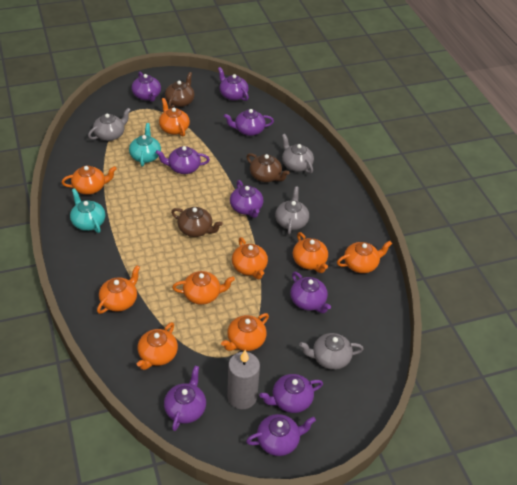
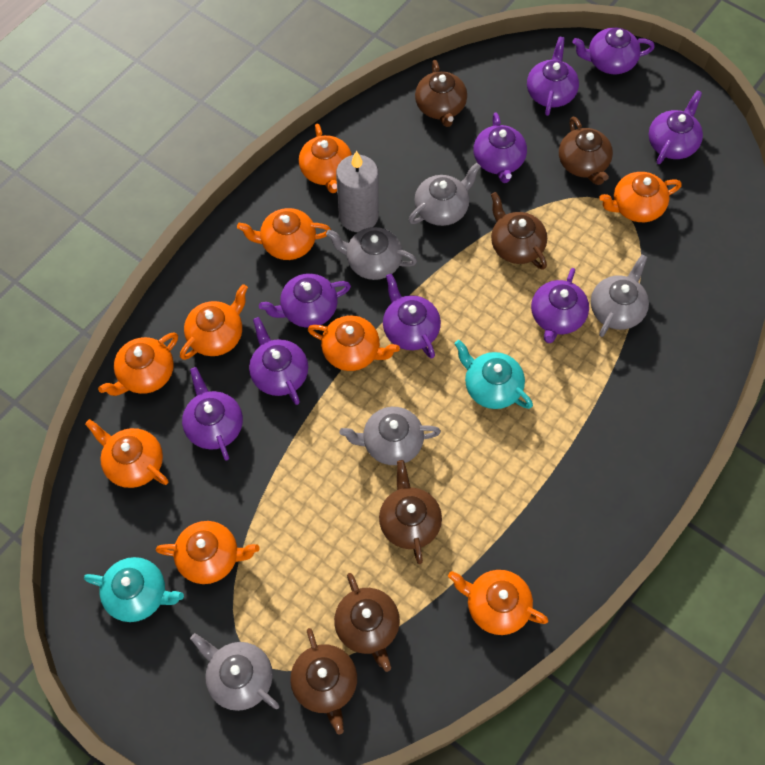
brown teapot: 3 -> 6
grey teapot: 4 -> 5

